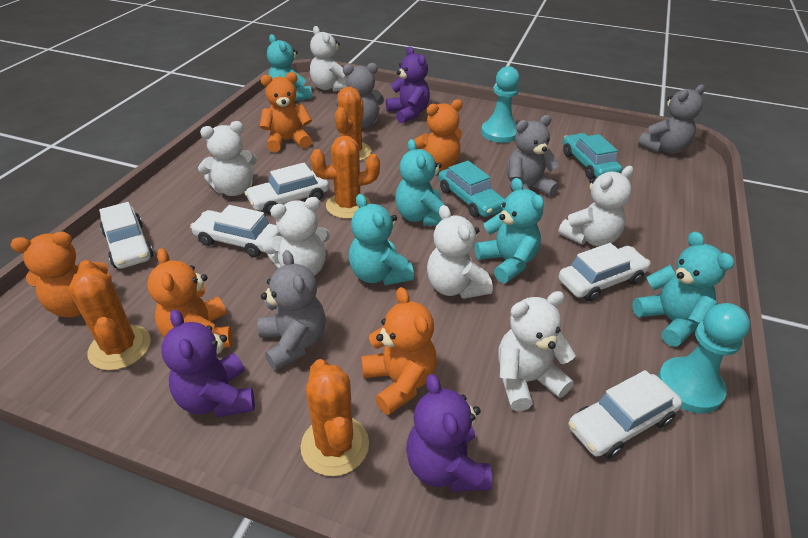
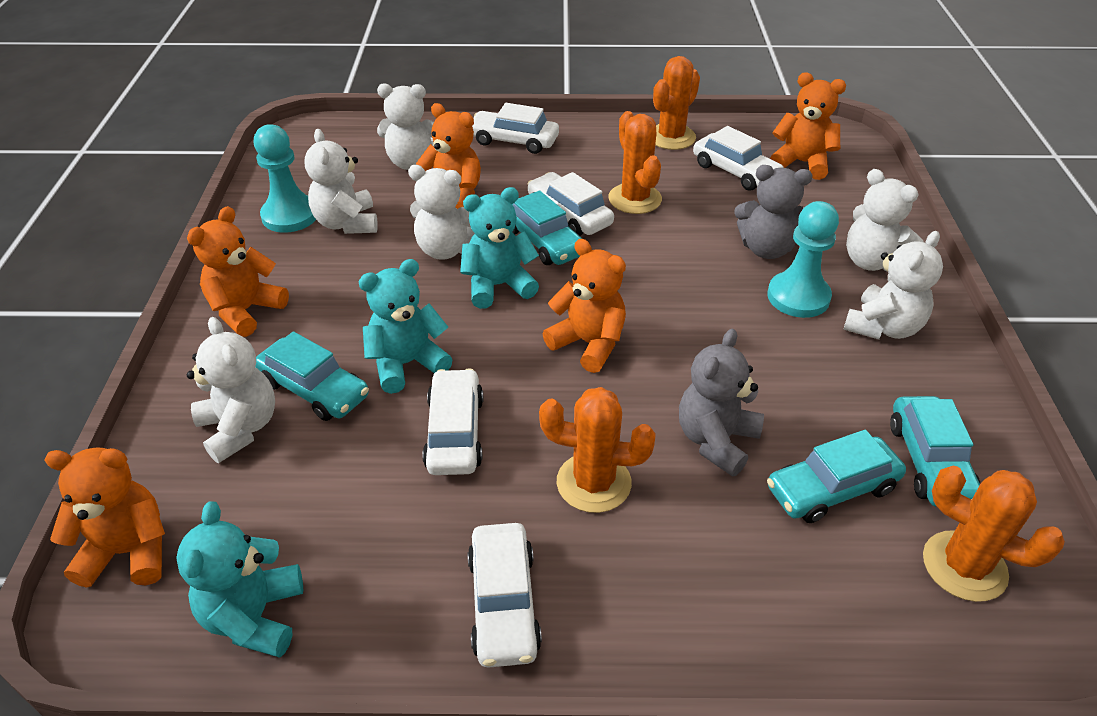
grey teddy bear: 4 -> 2
purple teddy bear: 3 -> 0
turquoise car: 2 -> 4
turquoise teddy bear: 5 -> 3

